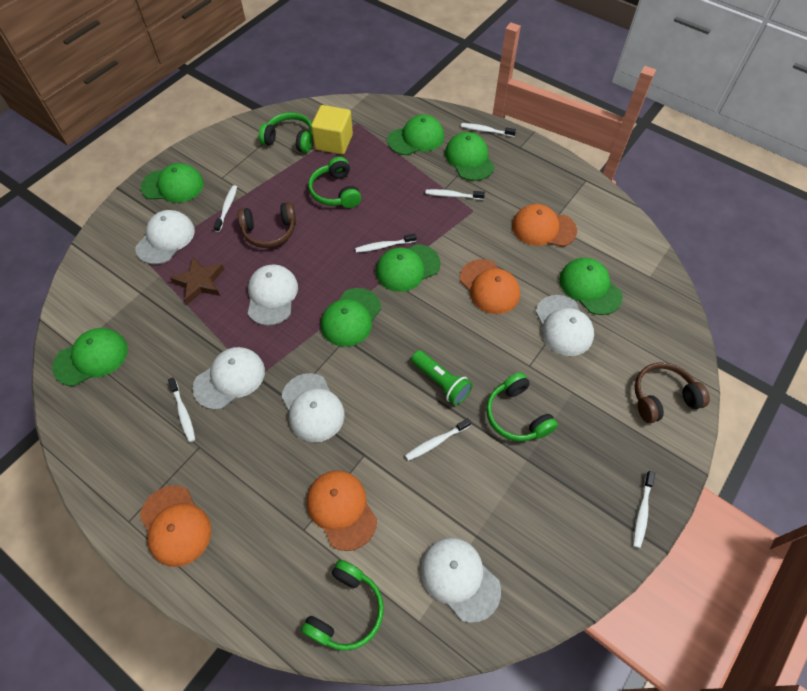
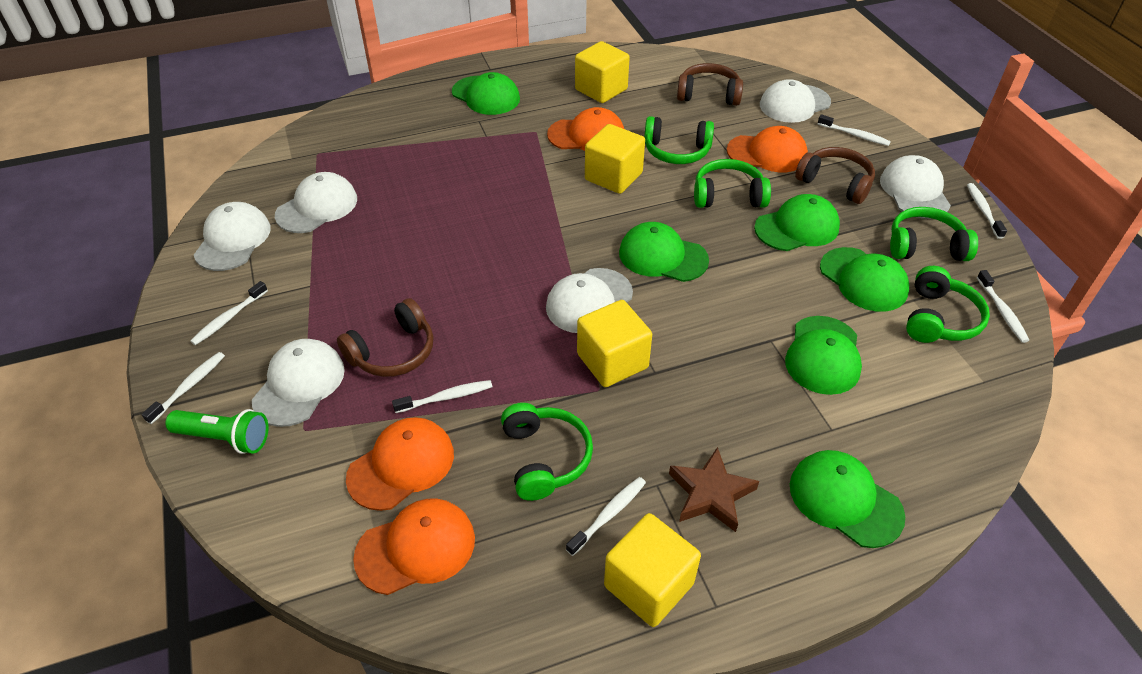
brown headphones: 2 -> 3
green cap: 7 -> 6
green headphones: 4 -> 5
yellow cube: 1 -> 4

